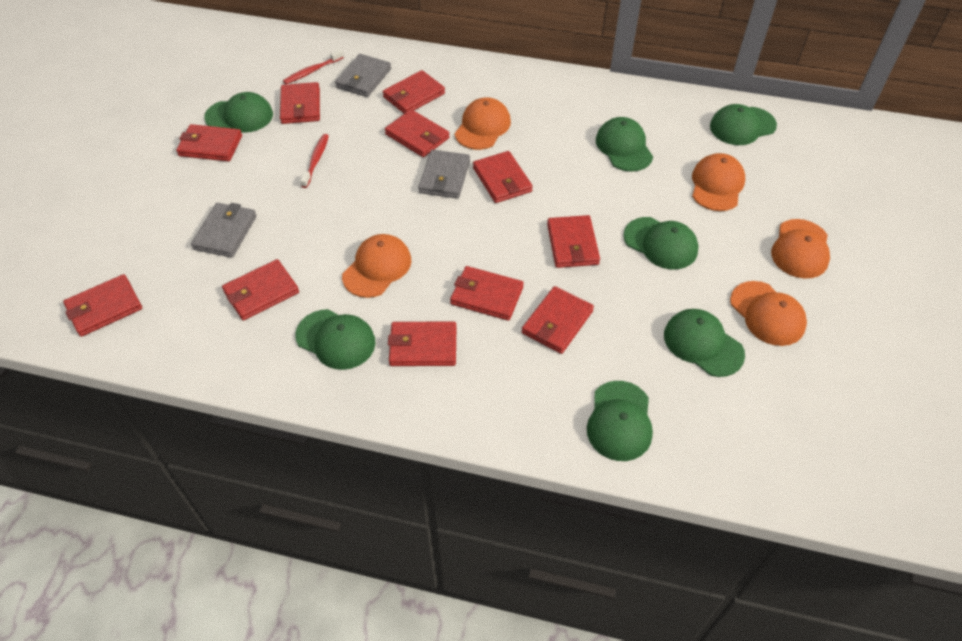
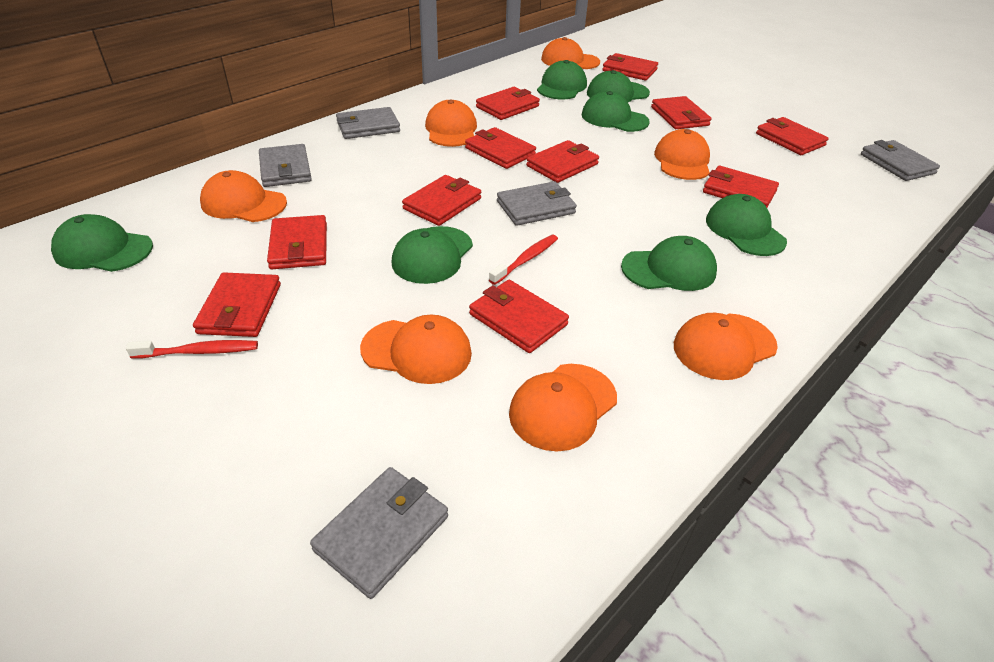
grey wallet: 3 -> 5
orange cap: 5 -> 7

